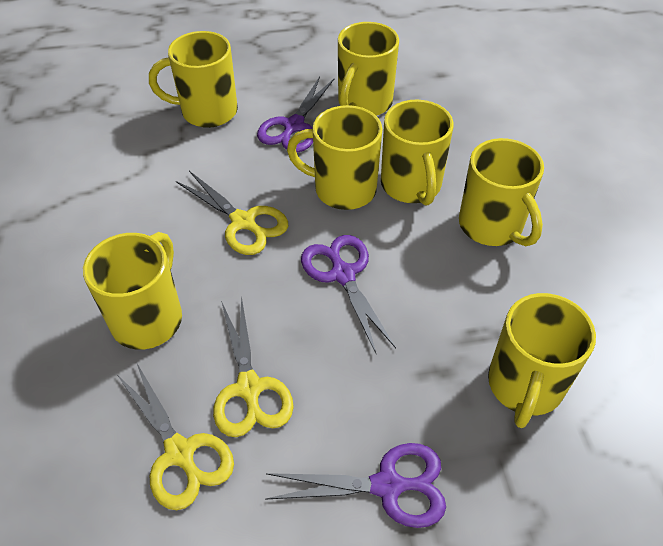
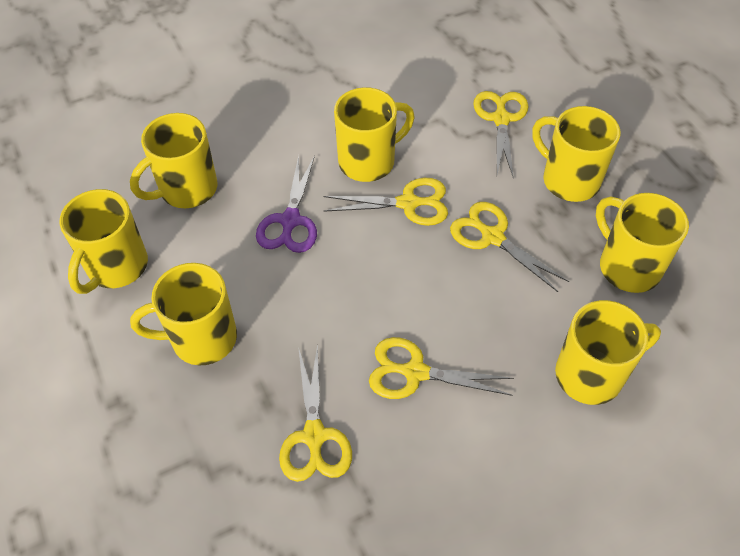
purple scissors: 3 -> 1
yellow scissors: 3 -> 5

